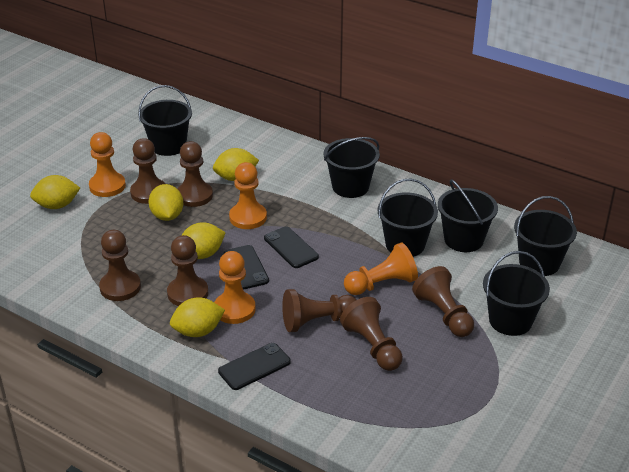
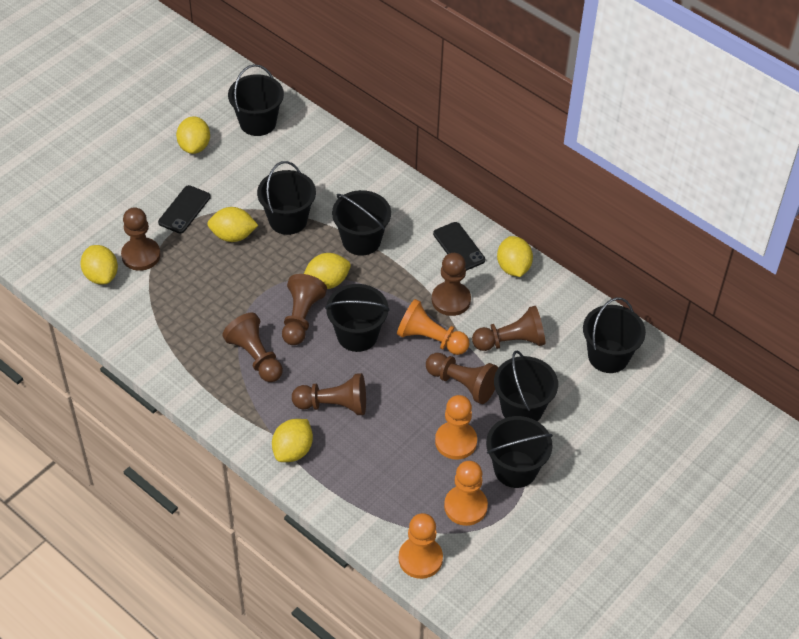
black bucket: 6 -> 7
black phone: 3 -> 2
yellow lemon: 5 -> 6

